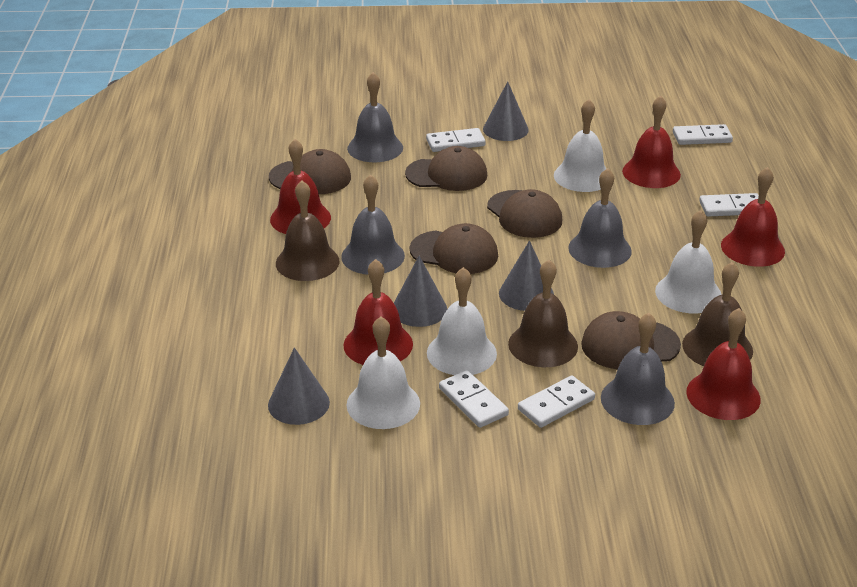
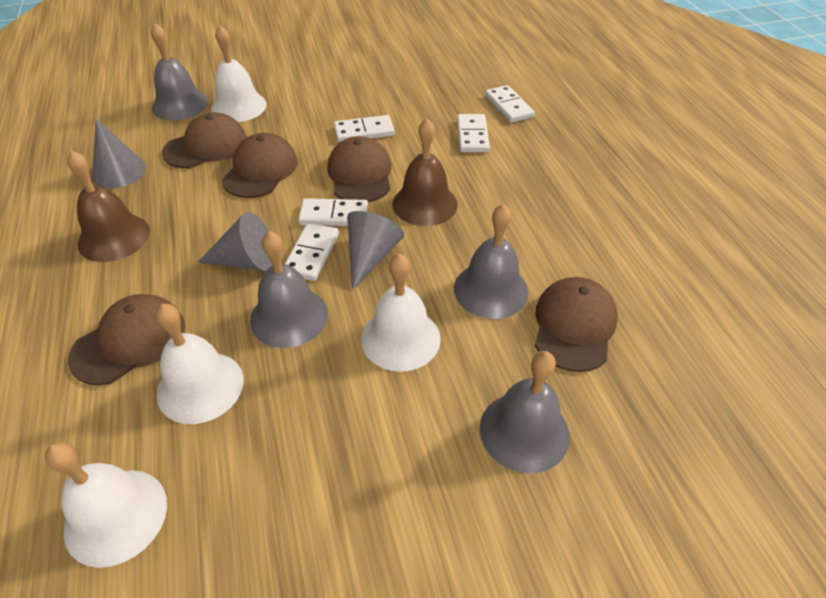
brown bell: 3 -> 2
grey cone: 4 -> 3
red bell: 5 -> 0

